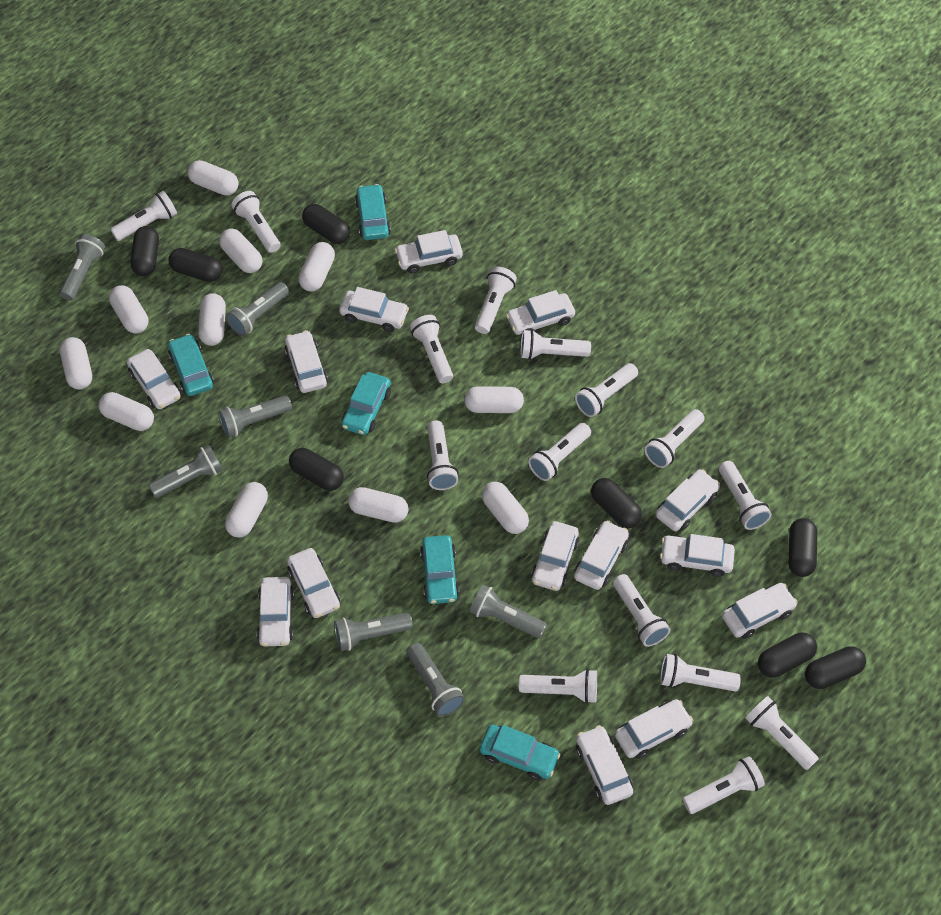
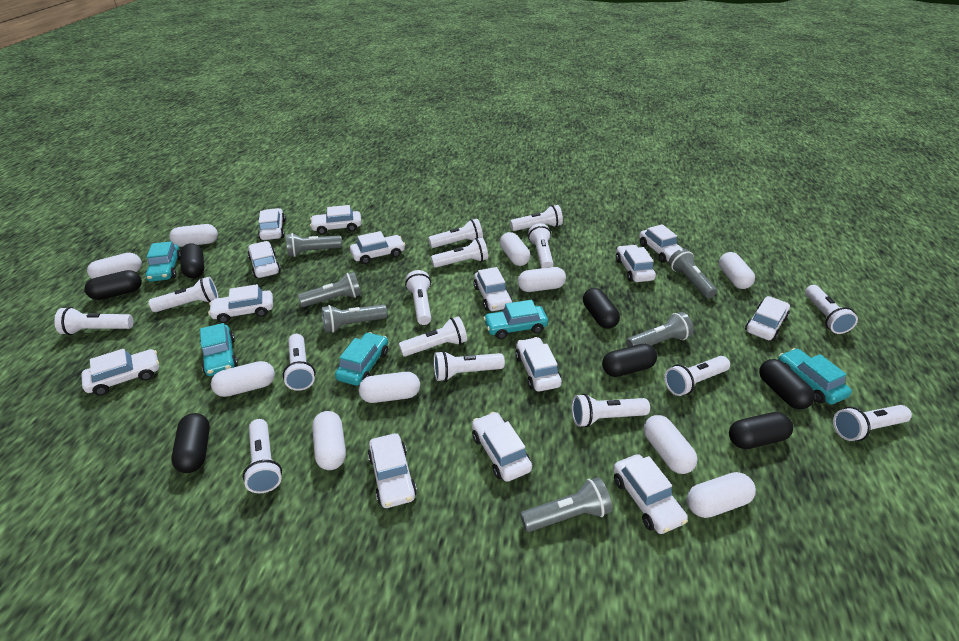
black capsule: 8 -> 7
grey flashlight: 7 -> 6
white capsule: 11 -> 10

